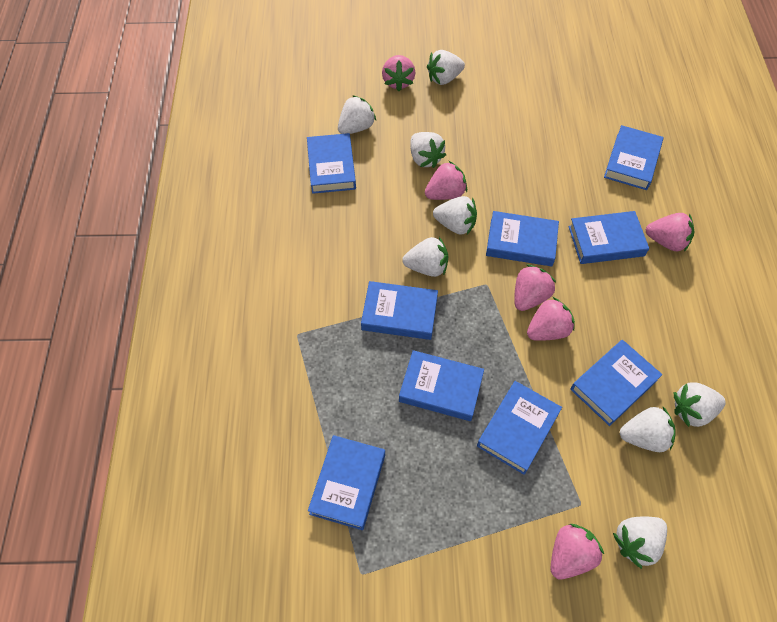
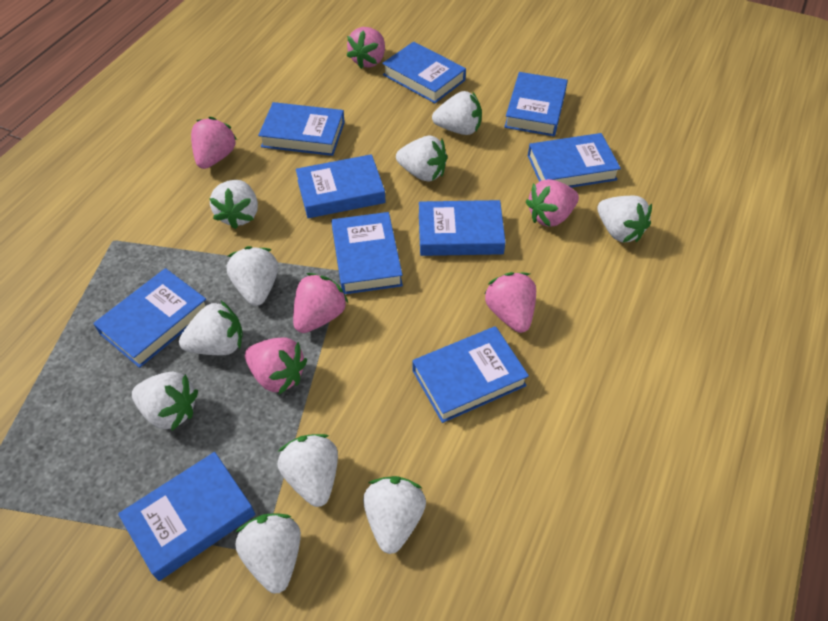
blue book: 9 -> 10
white strawberry: 8 -> 10

